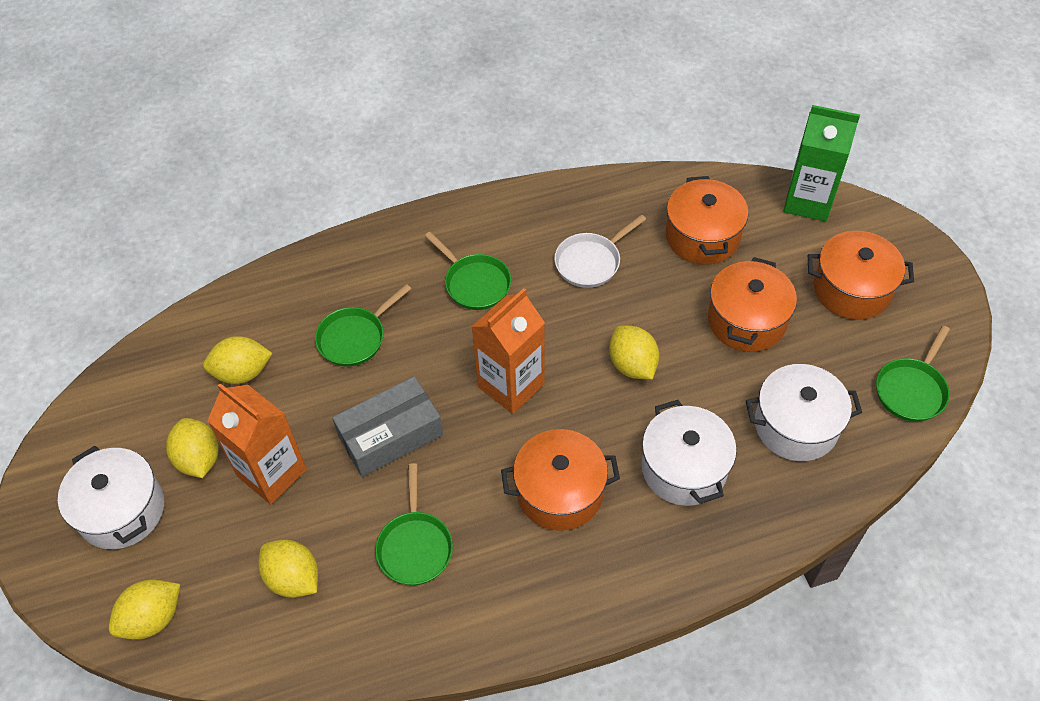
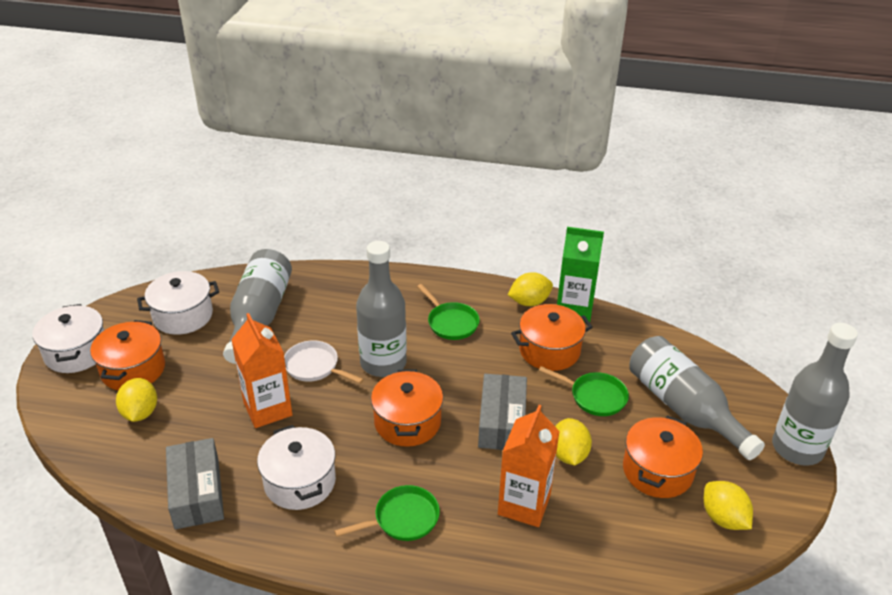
green pan: 4 -> 3
grey bottle: 0 -> 4
grey box: 1 -> 2
yellow lemon: 5 -> 4

